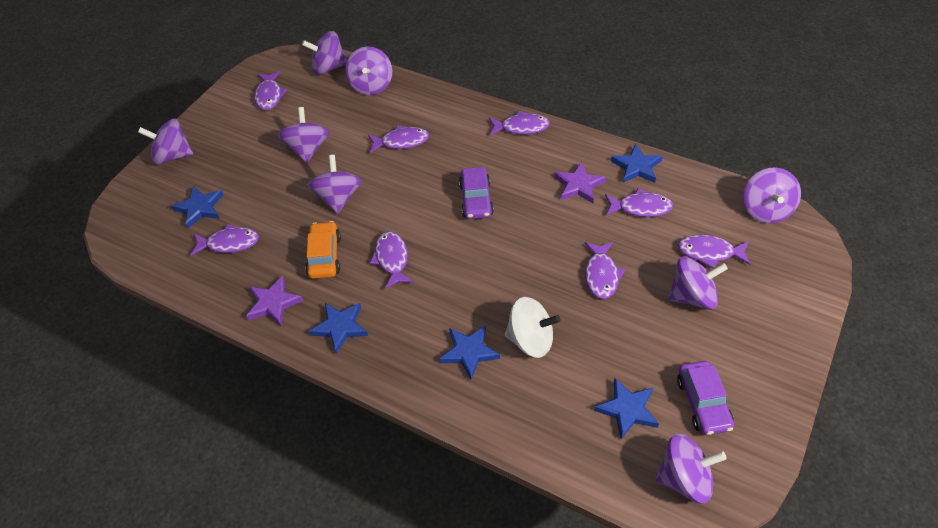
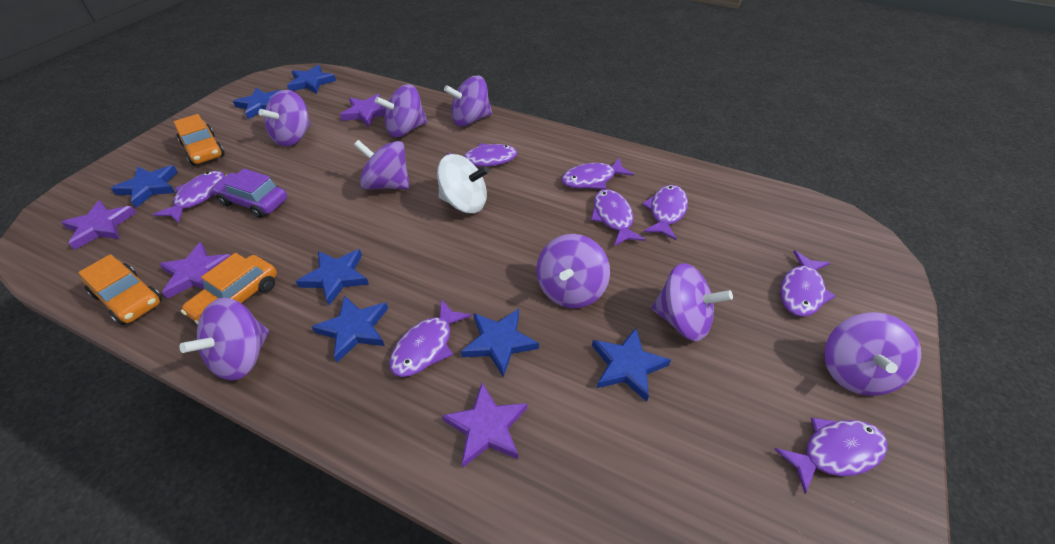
blue star: 5 -> 7
orange car: 1 -> 3
purple car: 2 -> 1
purple star: 2 -> 4

